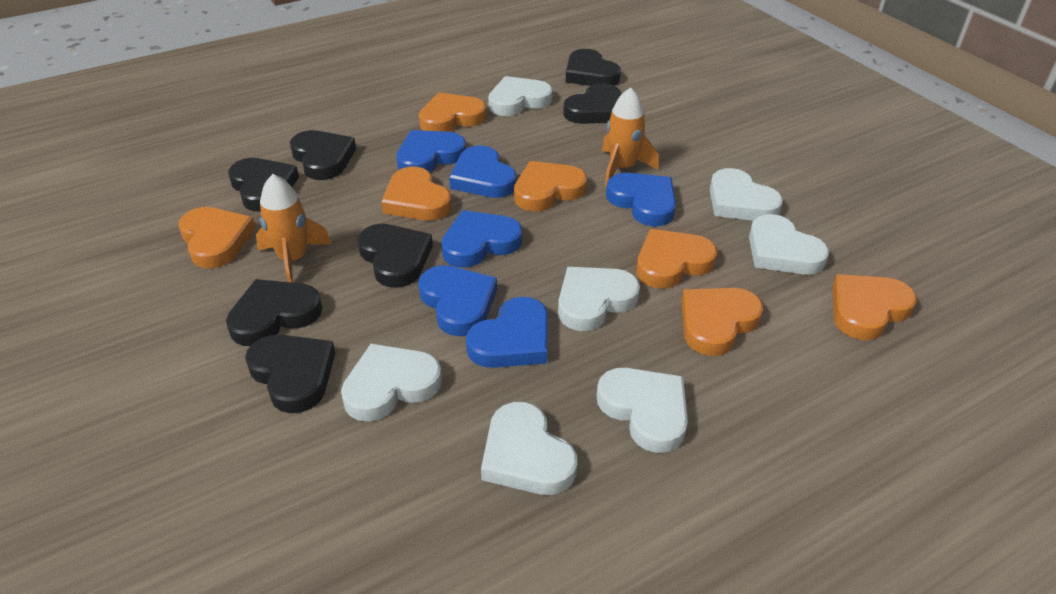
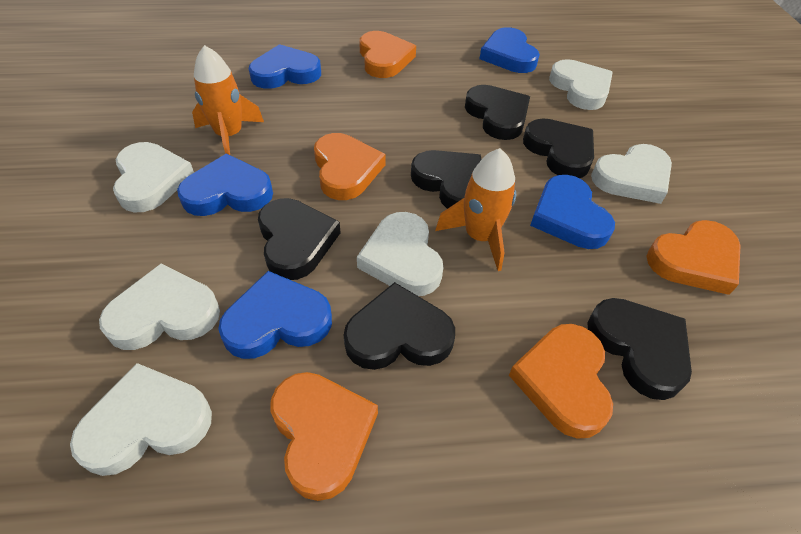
black heart: 7 -> 6
blue heart: 6 -> 5
orange heart: 7 -> 5
white heart: 7 -> 6

